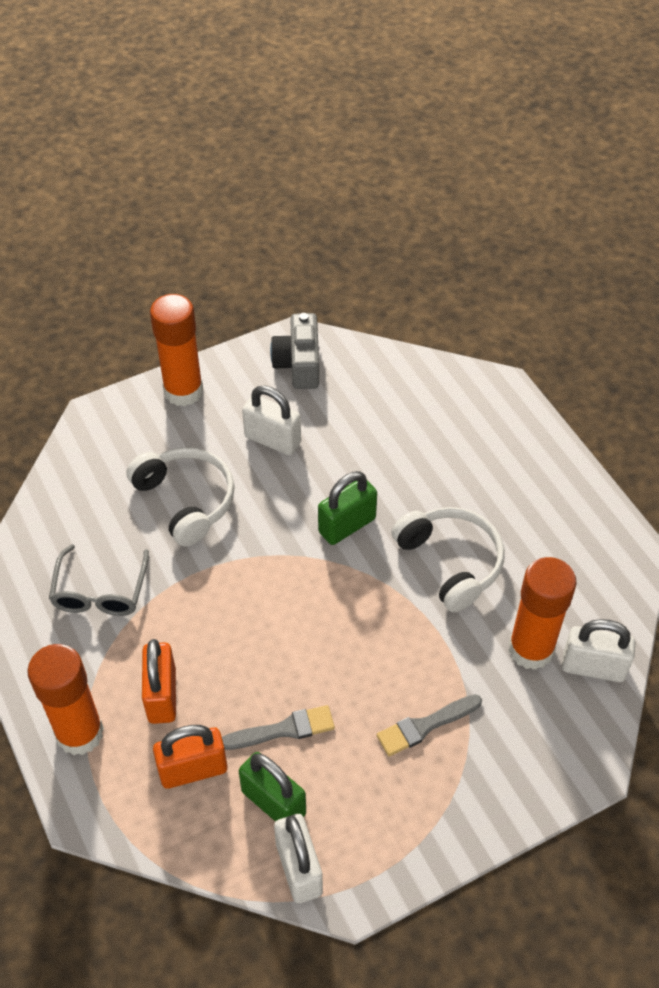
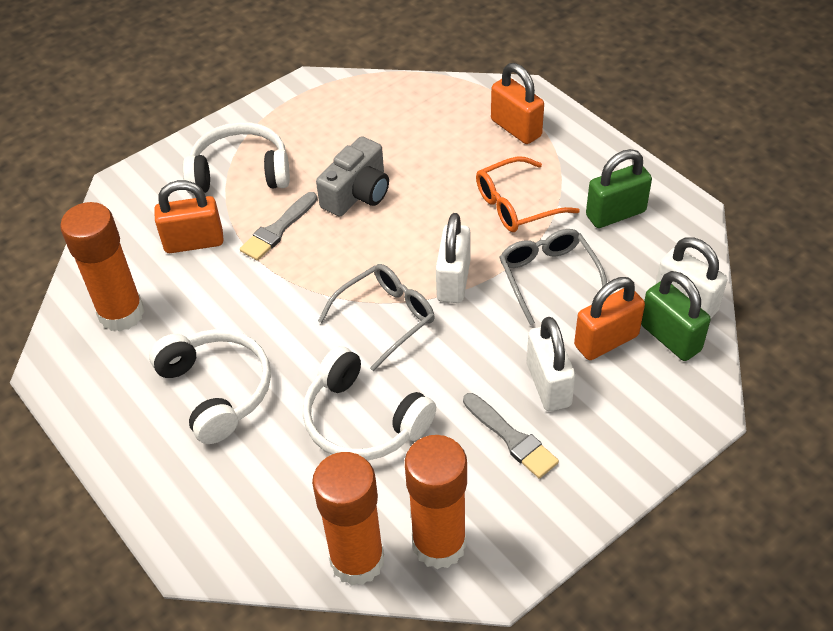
grey glasses: 1 -> 2
orange glasses: 0 -> 1
orange padlock: 2 -> 3
white headphones: 2 -> 3

